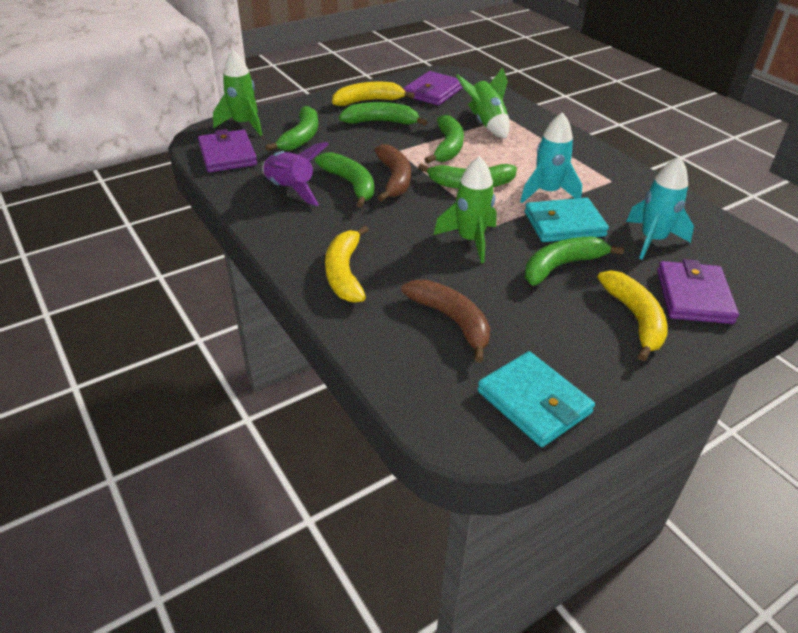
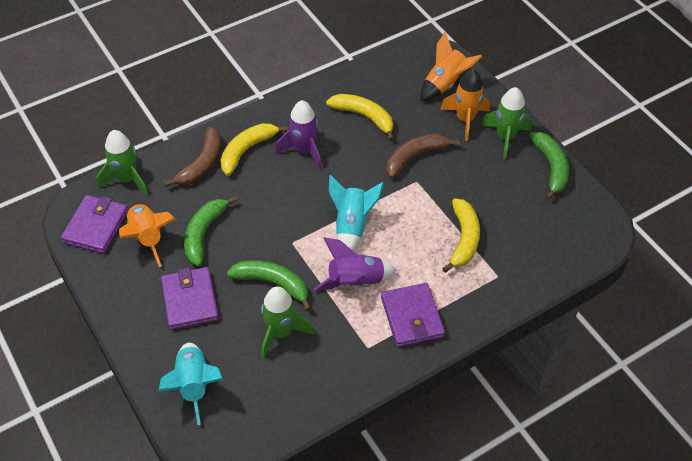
green banana: 6 -> 3
orange rocket: 0 -> 3
purple rocket: 1 -> 2
turquoise wallet: 2 -> 0

